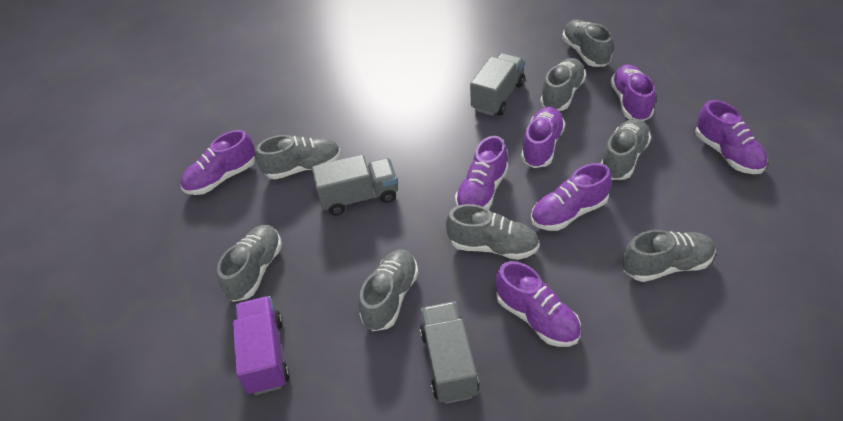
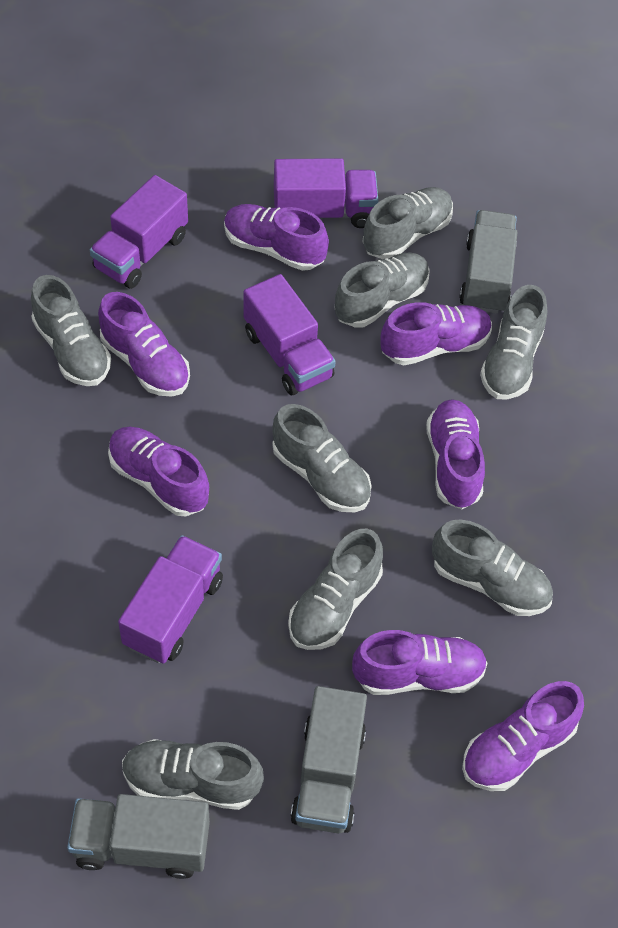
purple truck: 1 -> 4

